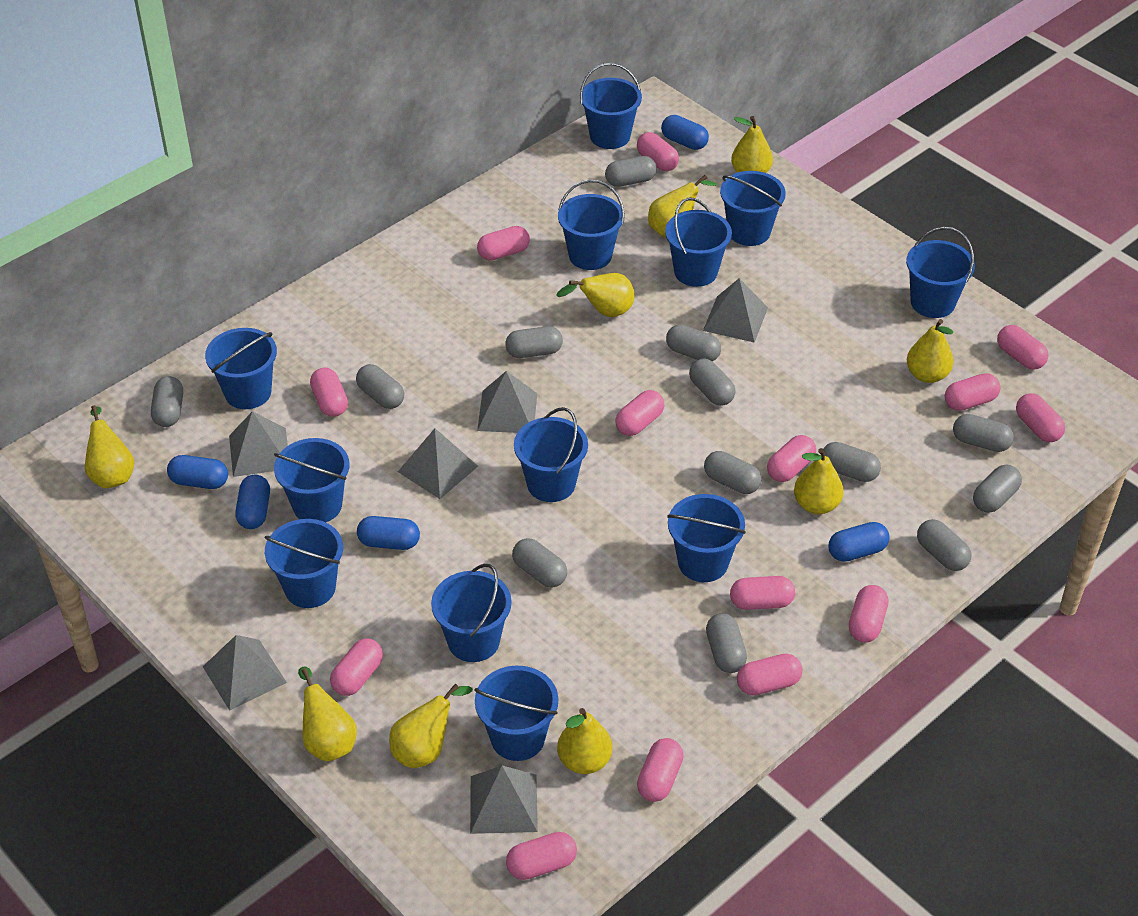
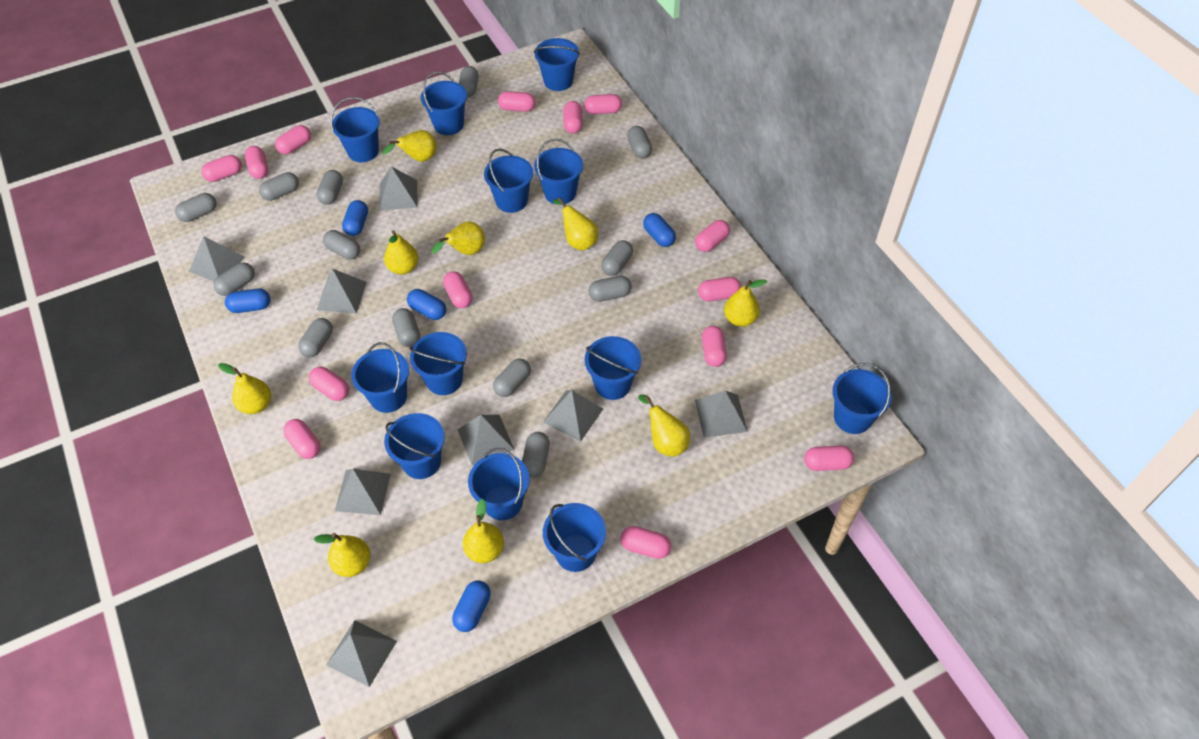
grey pyramid: 6 -> 8

